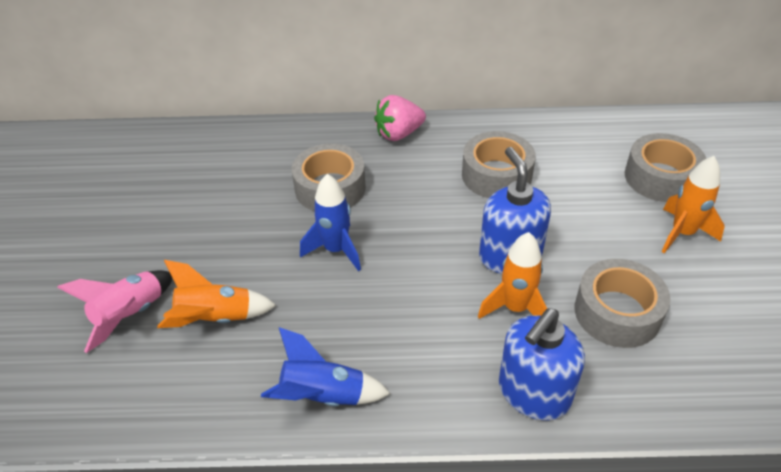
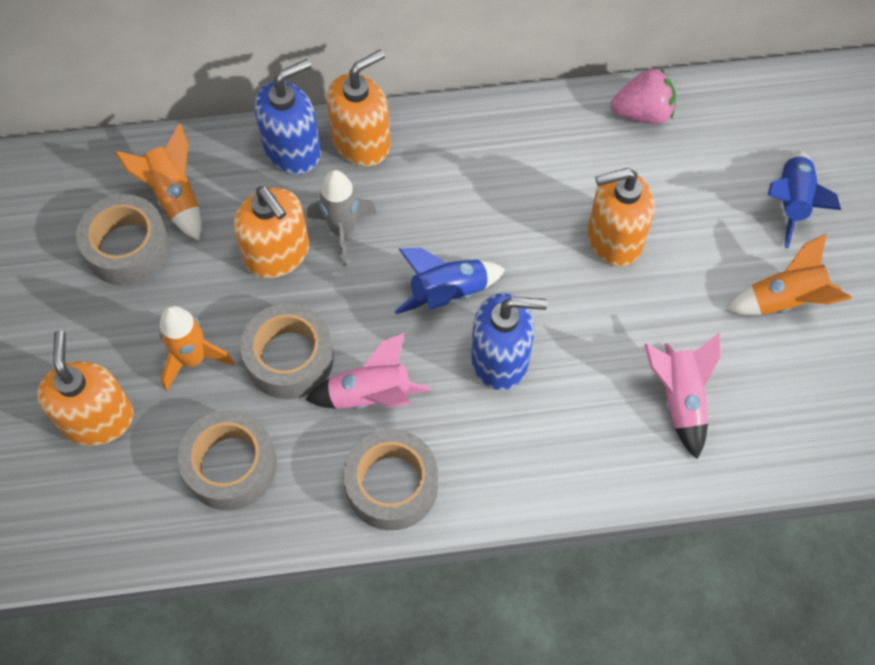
grey rocket: 0 -> 1
orange soap dispenser: 0 -> 4
pink rocket: 1 -> 2

